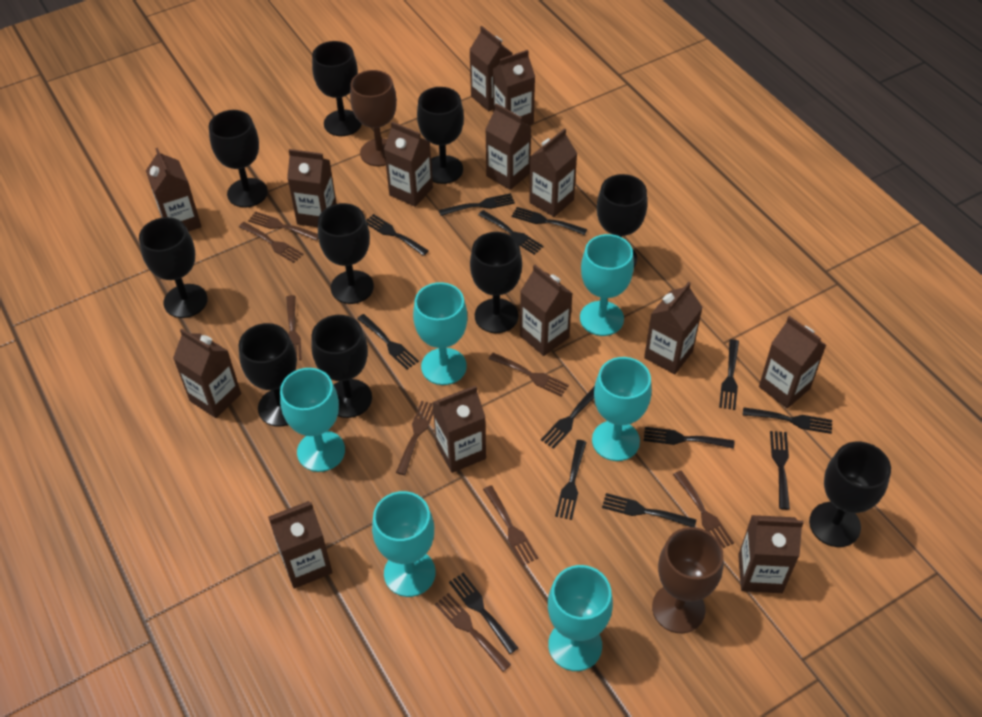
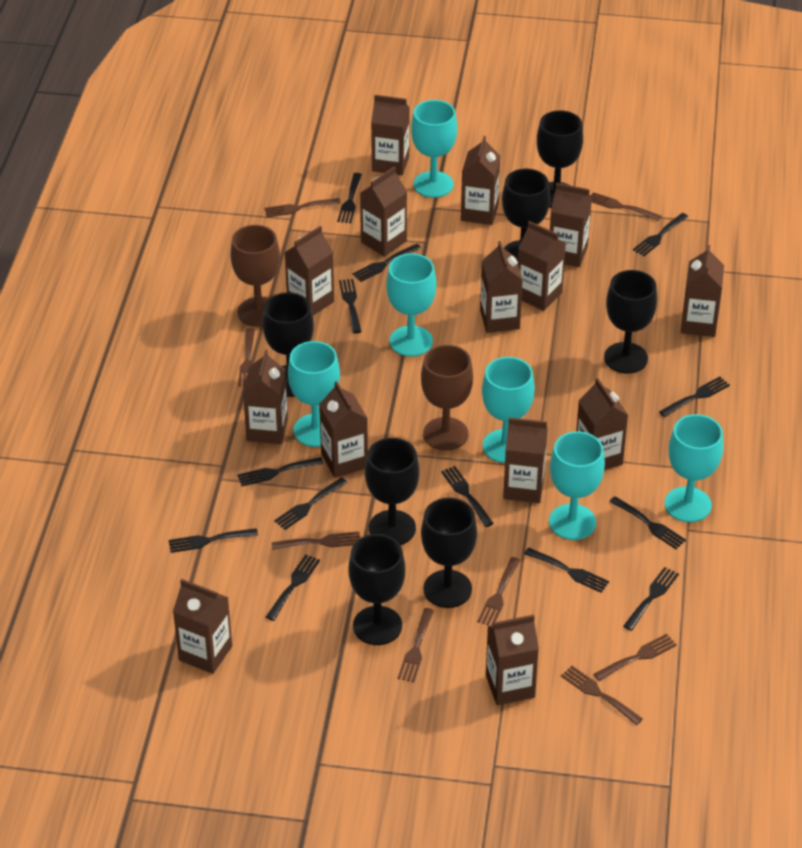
black goblet: 10 -> 7

